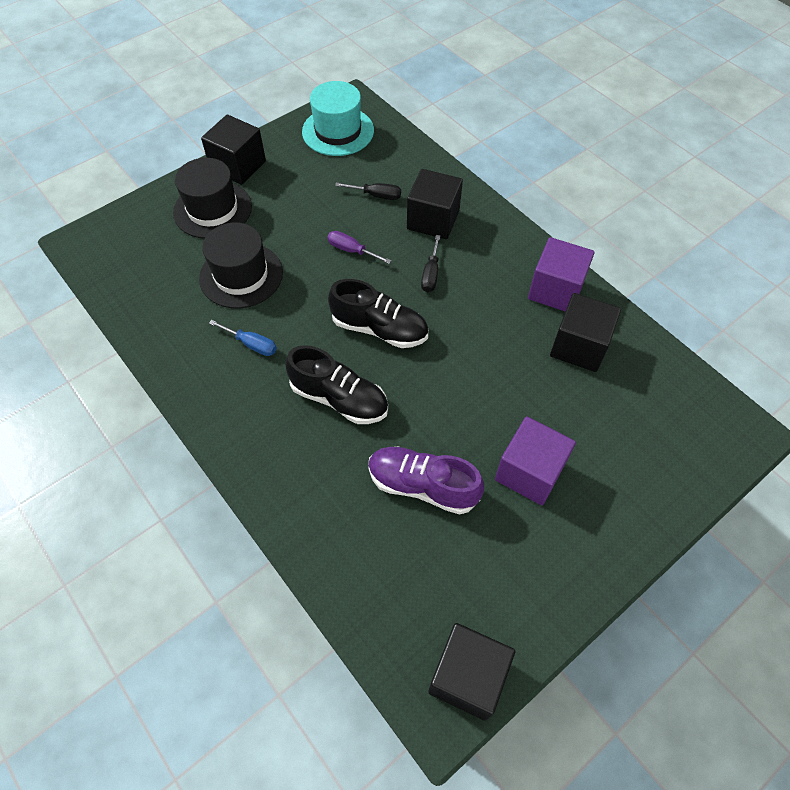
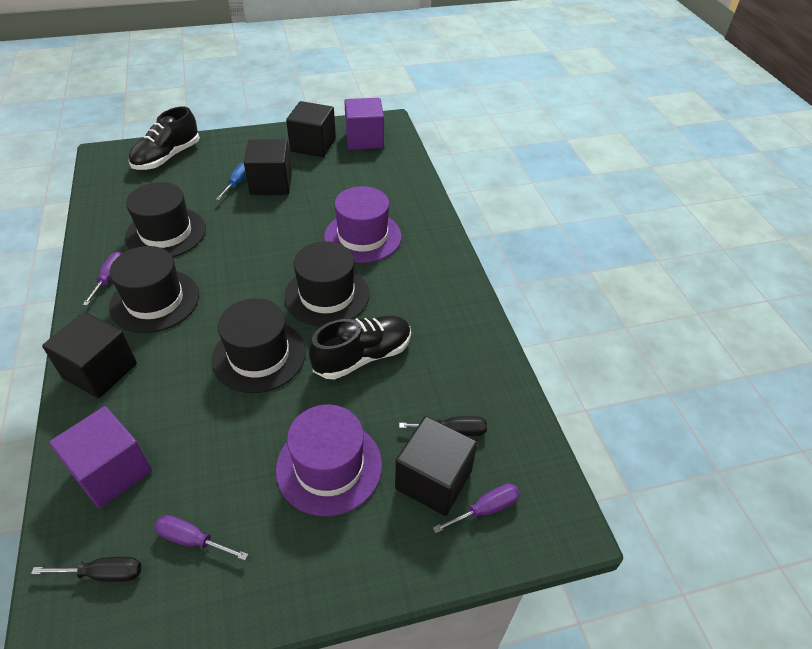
black hat: 2 -> 4
purple hat: 0 -> 2
purple screwdriver: 1 -> 3
purple shoe: 1 -> 0
turquoise hat: 1 -> 0

